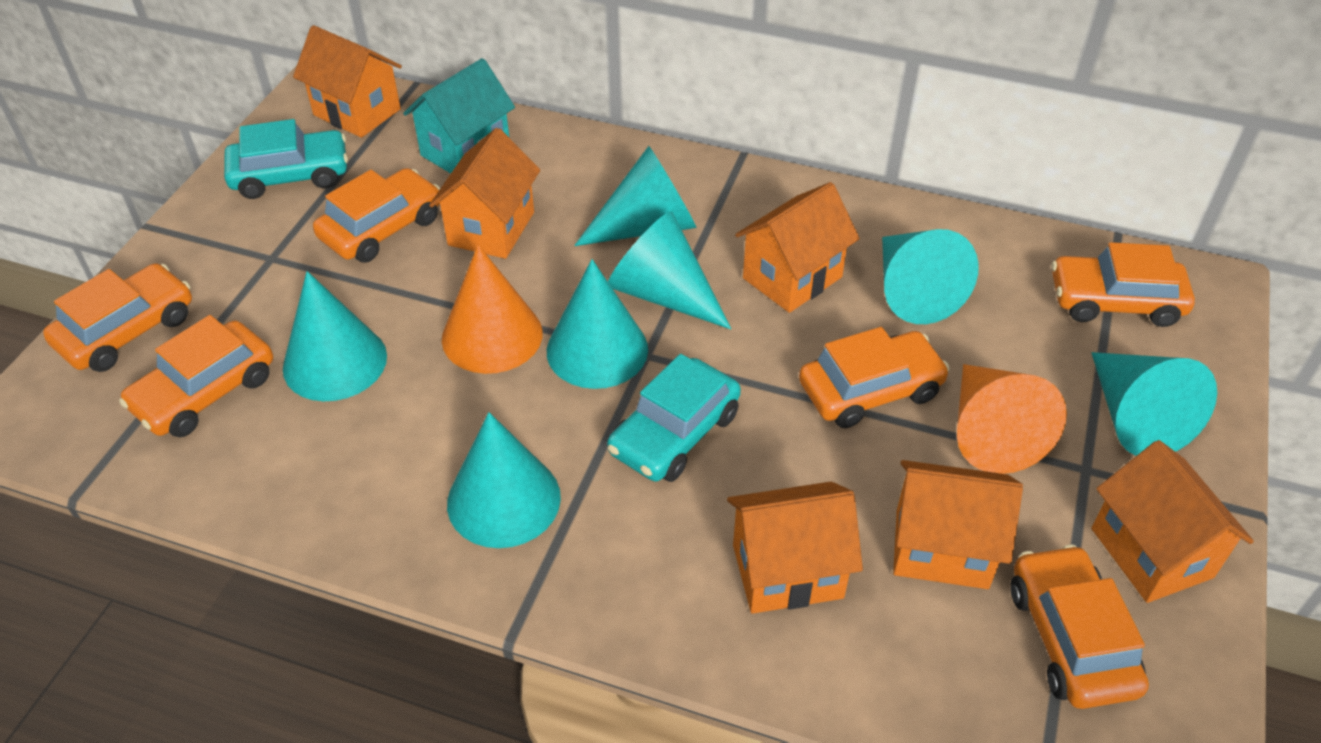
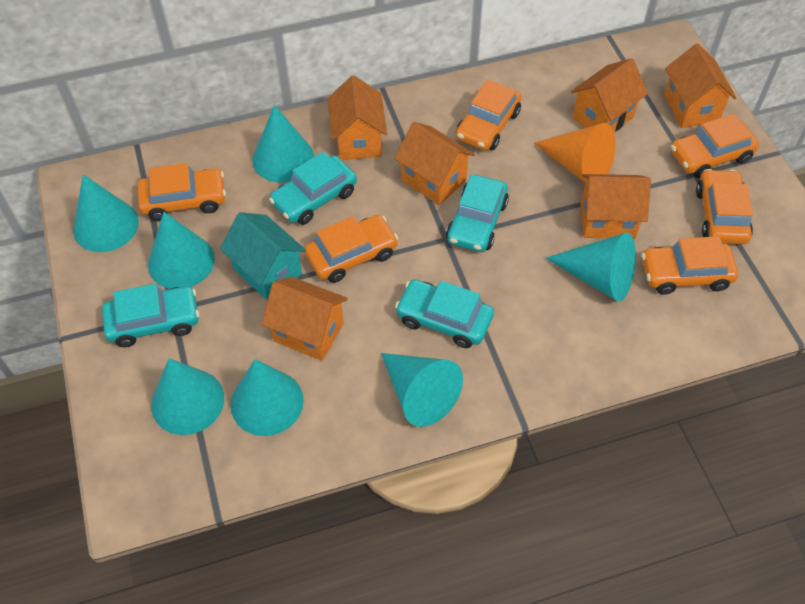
orange cone: 2 -> 1
turquoise car: 2 -> 4

